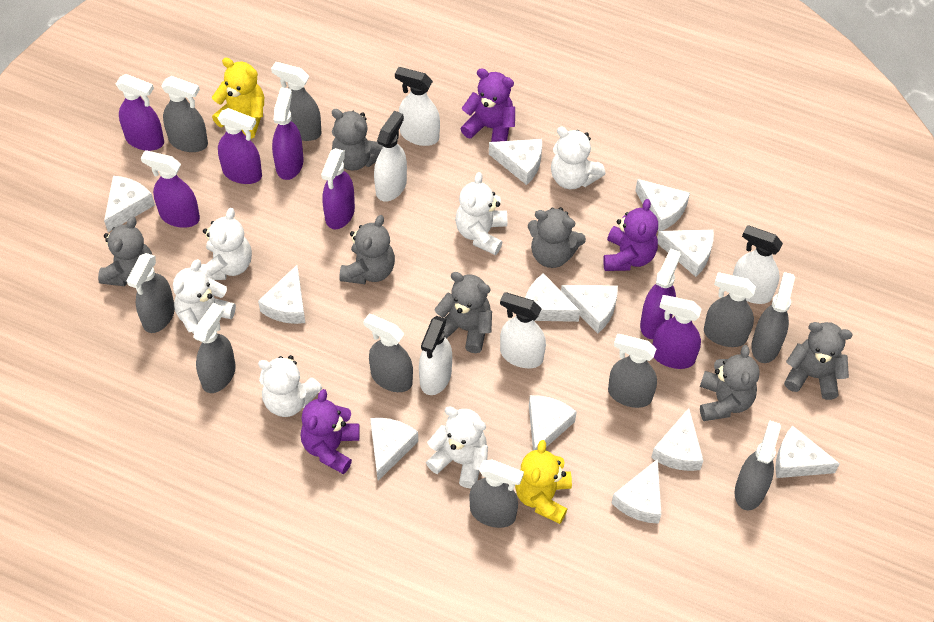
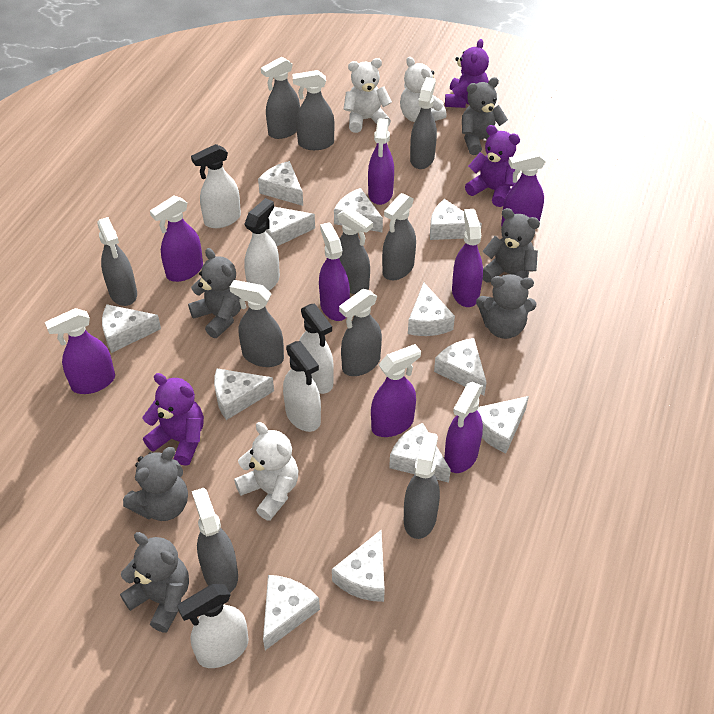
grey teddy bear: 7 -> 6
purple spray bottle: 7 -> 8
white teddy bear: 6 -> 3
yellow teddy bear: 2 -> 0

